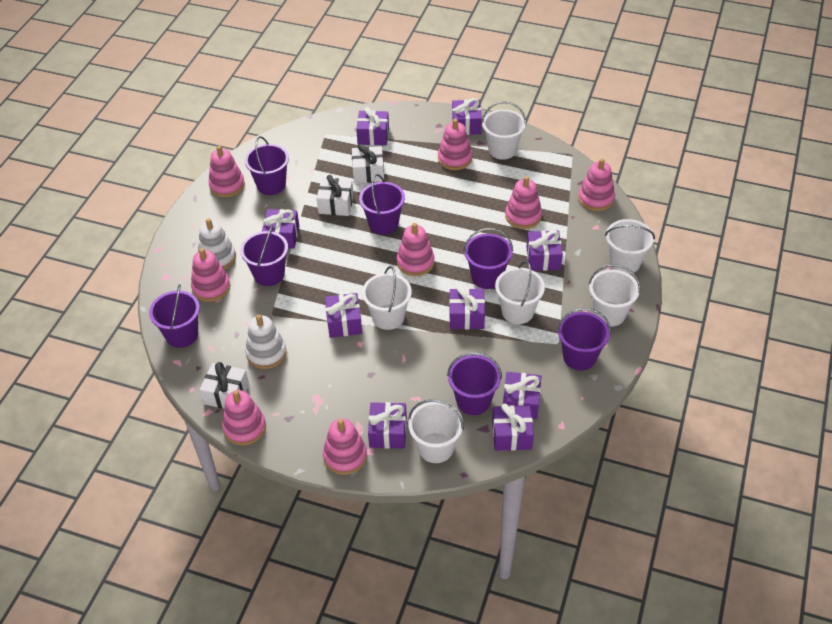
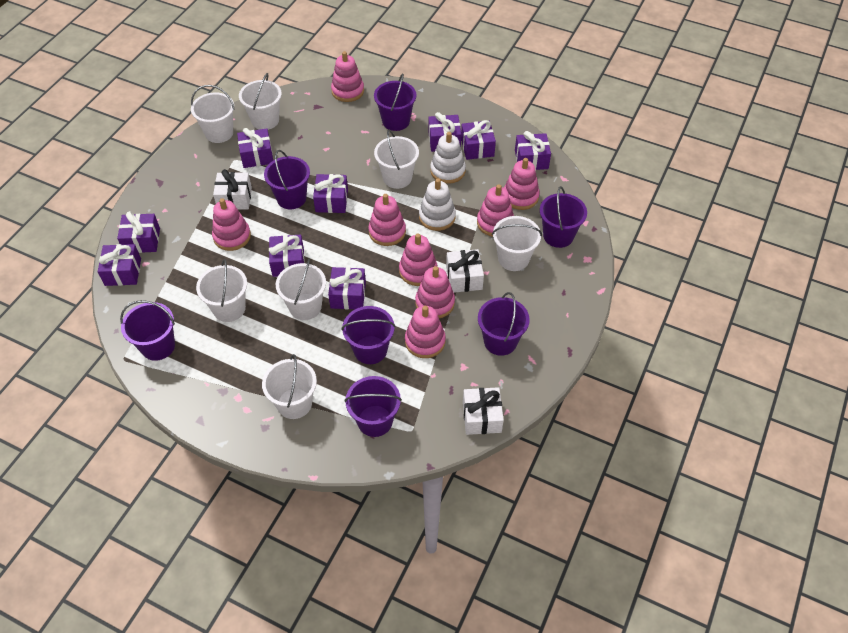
white bucket: 6 -> 7

